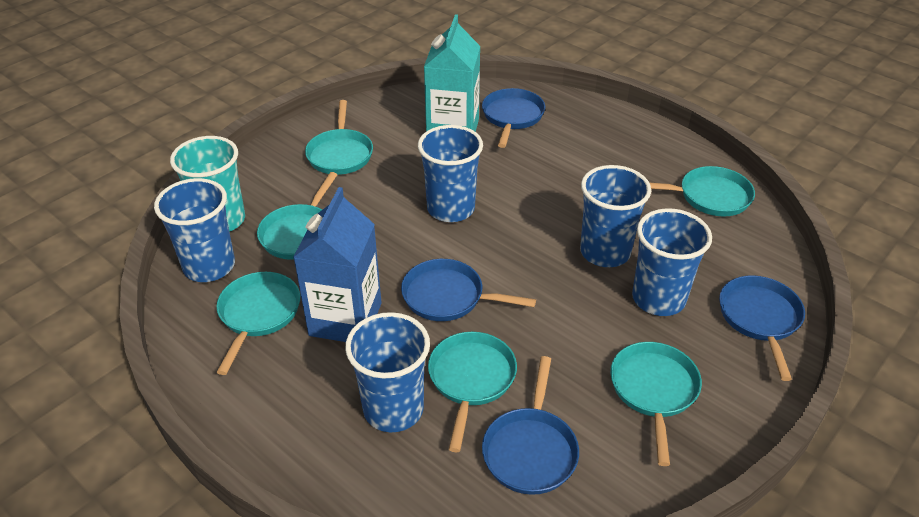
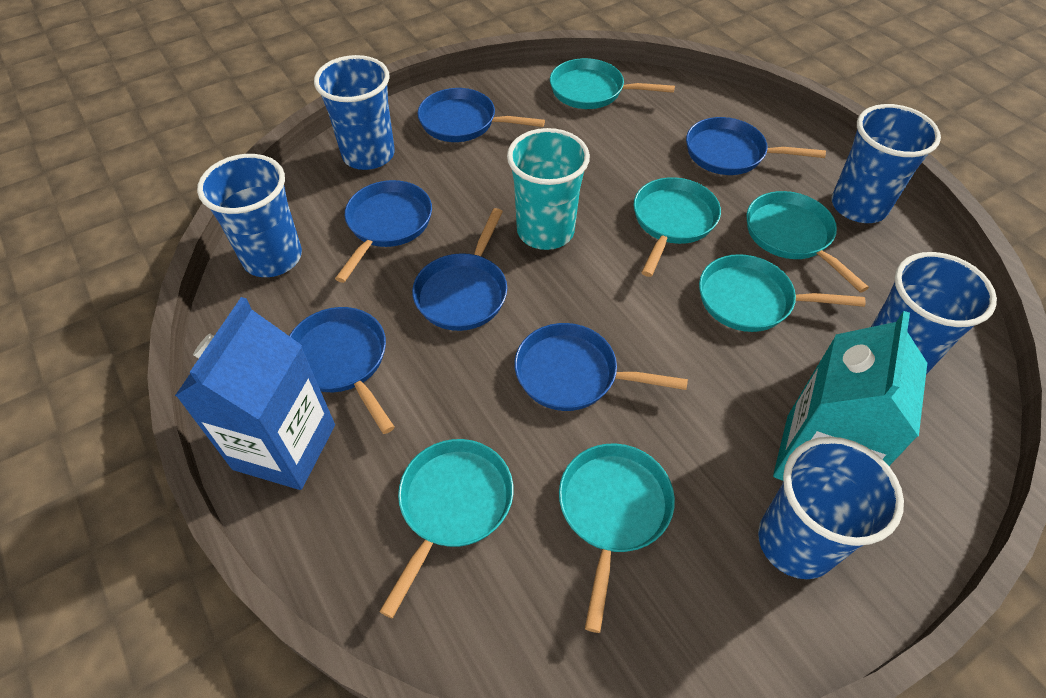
blue pan: 4 -> 6

